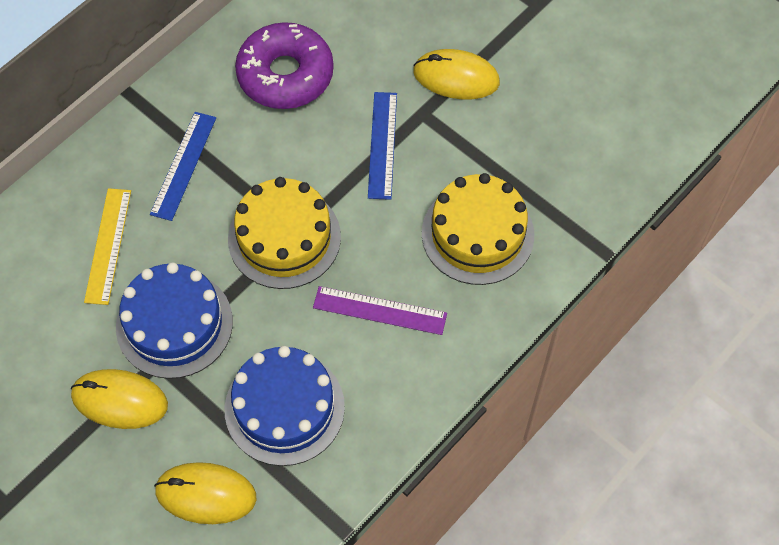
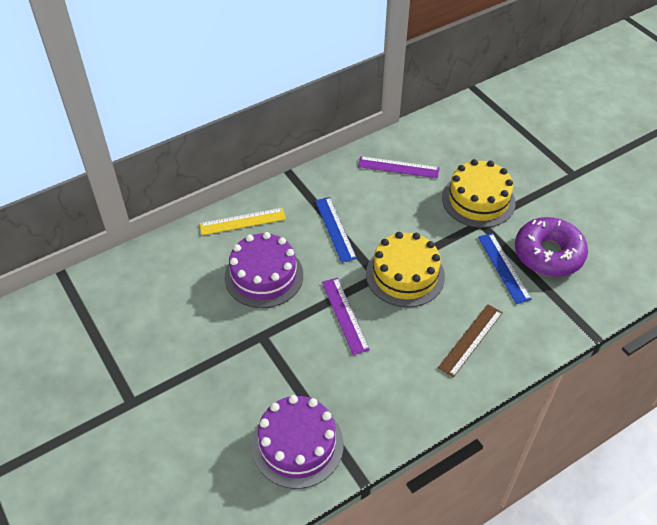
blue cake: 2 -> 0
brown ruler: 0 -> 1
purple cake: 0 -> 2
purple ruler: 1 -> 2
yellow mouse: 3 -> 0

